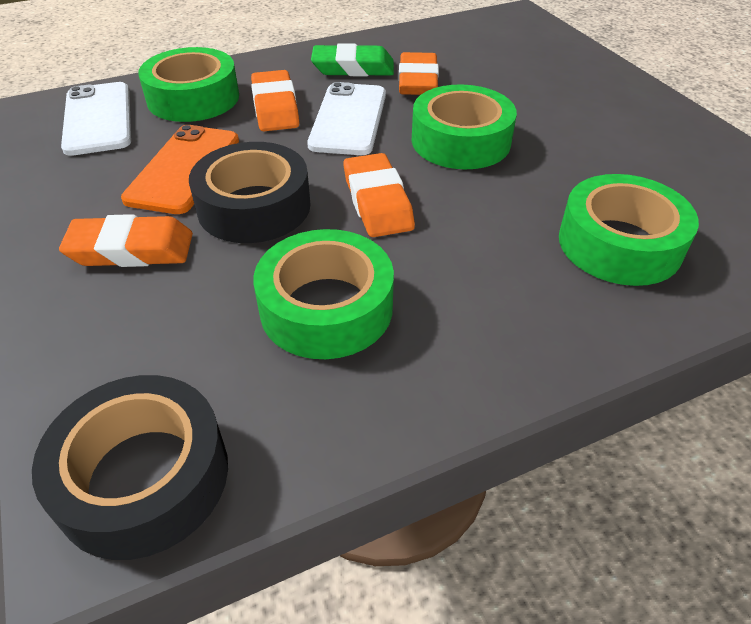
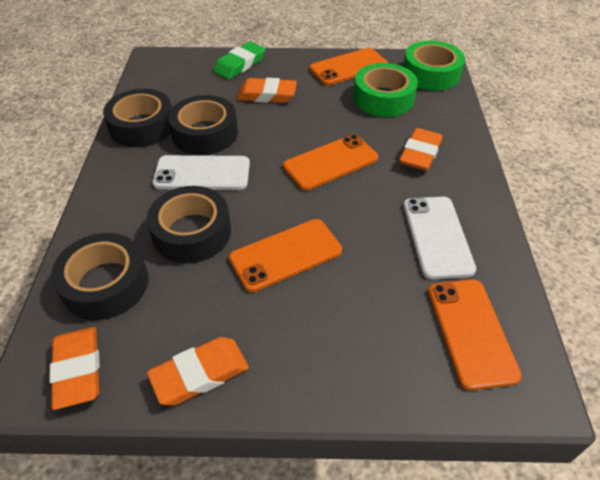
black tape: 2 -> 4
green tape: 4 -> 2
orange phone: 1 -> 4

